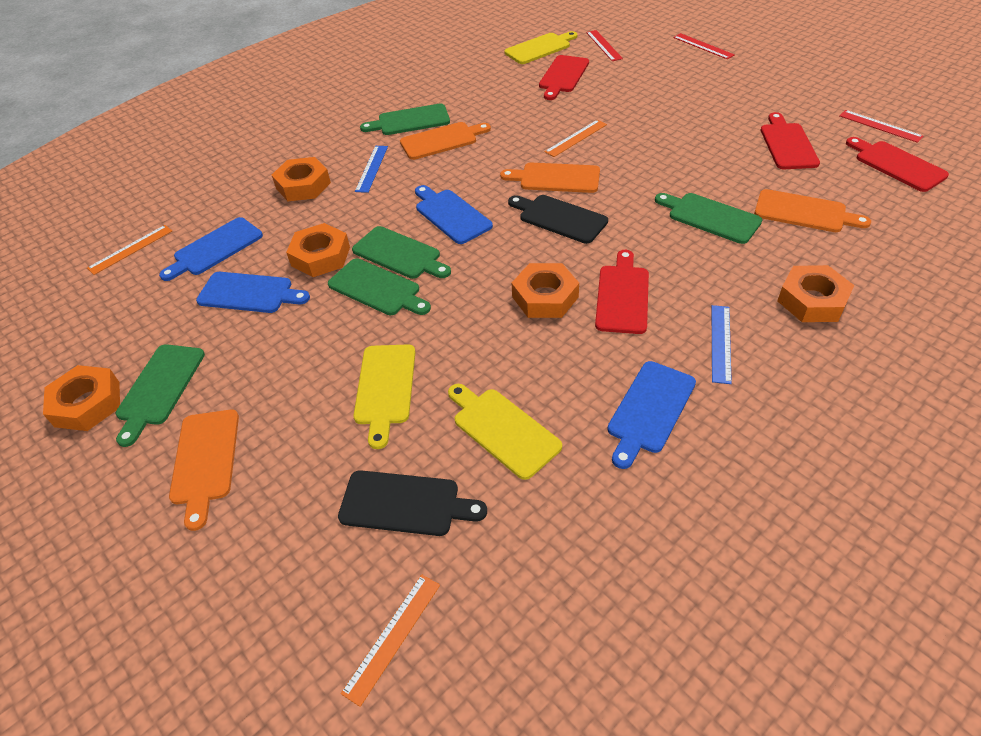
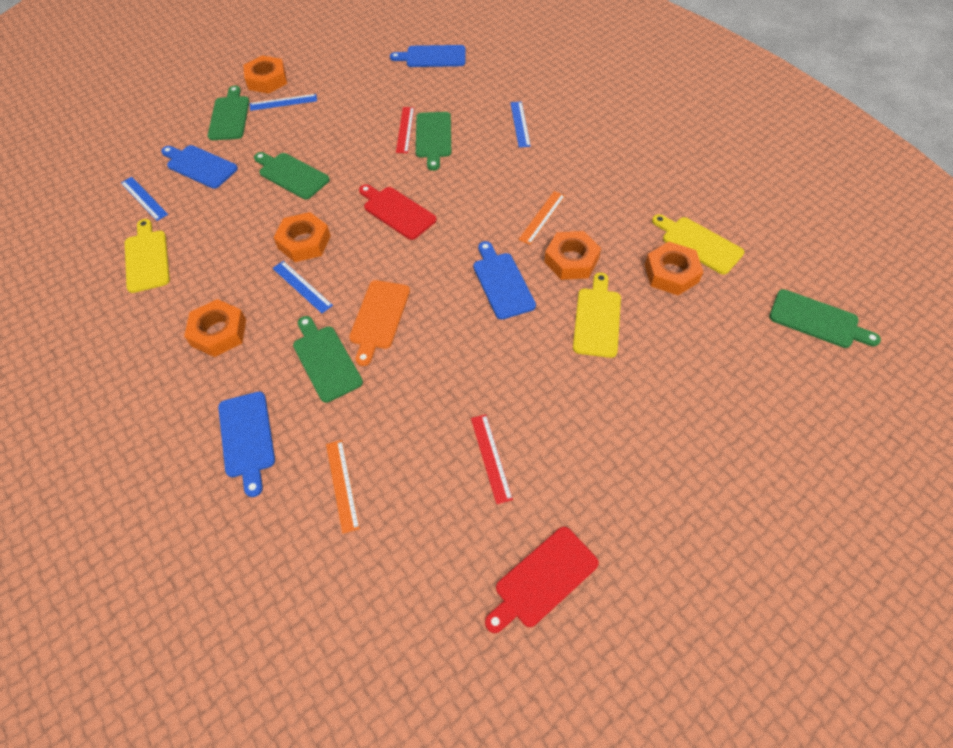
black cutting board: 2 -> 0
blue ruler: 2 -> 4
orange cutting board: 4 -> 1
orange ruler: 3 -> 2
red cutting board: 4 -> 2
red ruler: 3 -> 2

